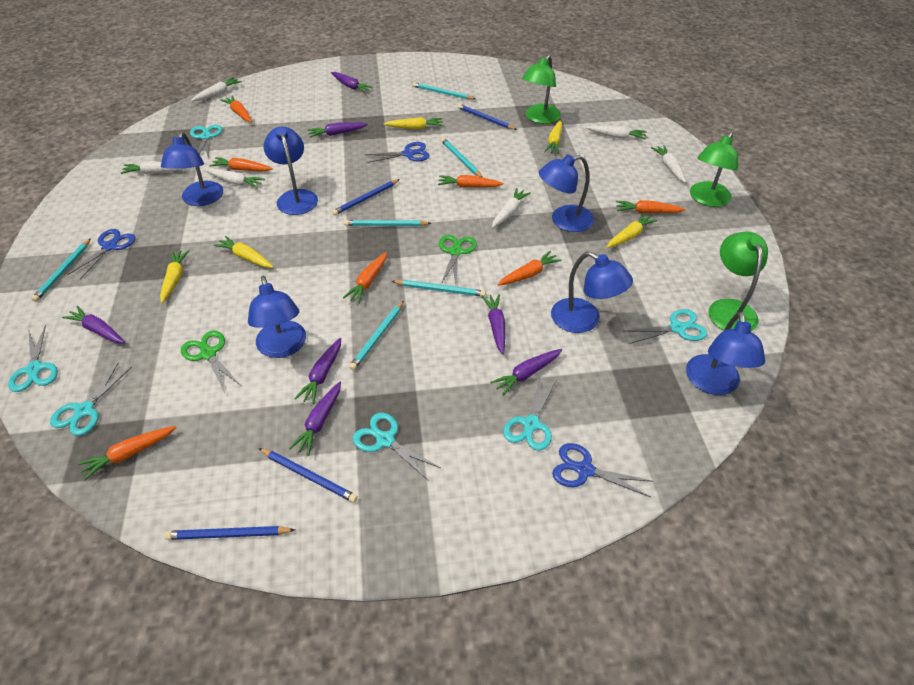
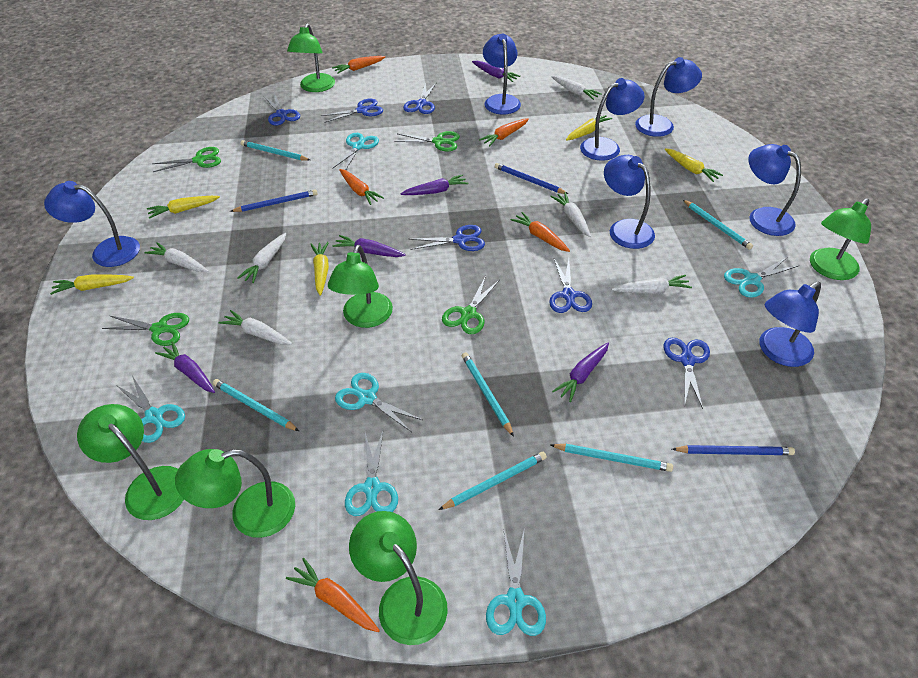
blue lamp: 6 -> 7
blue pencil: 4 -> 3
blue scissors: 3 -> 6
green lamp: 3 -> 6
green scissors: 2 -> 4
orange carrot: 7 -> 5
purple carrot: 7 -> 5

